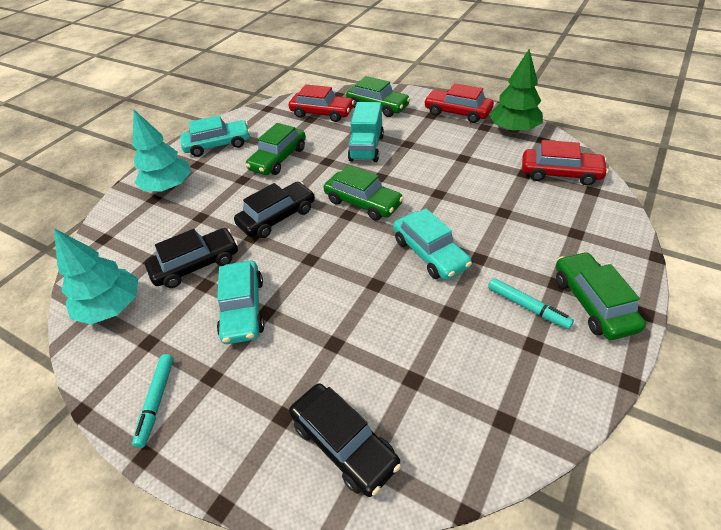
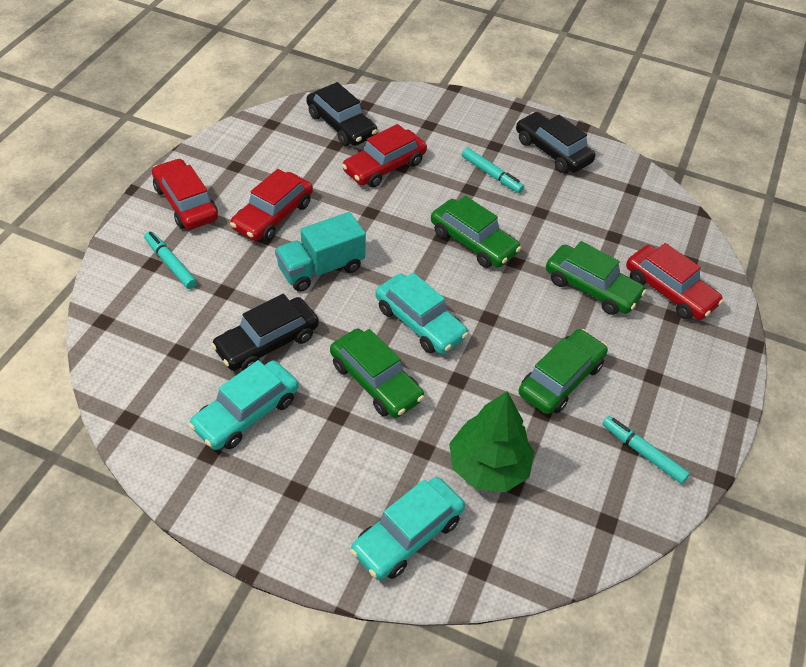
red car: 3 -> 4
turquoise marker: 2 -> 3
turquoise tree: 2 -> 0

